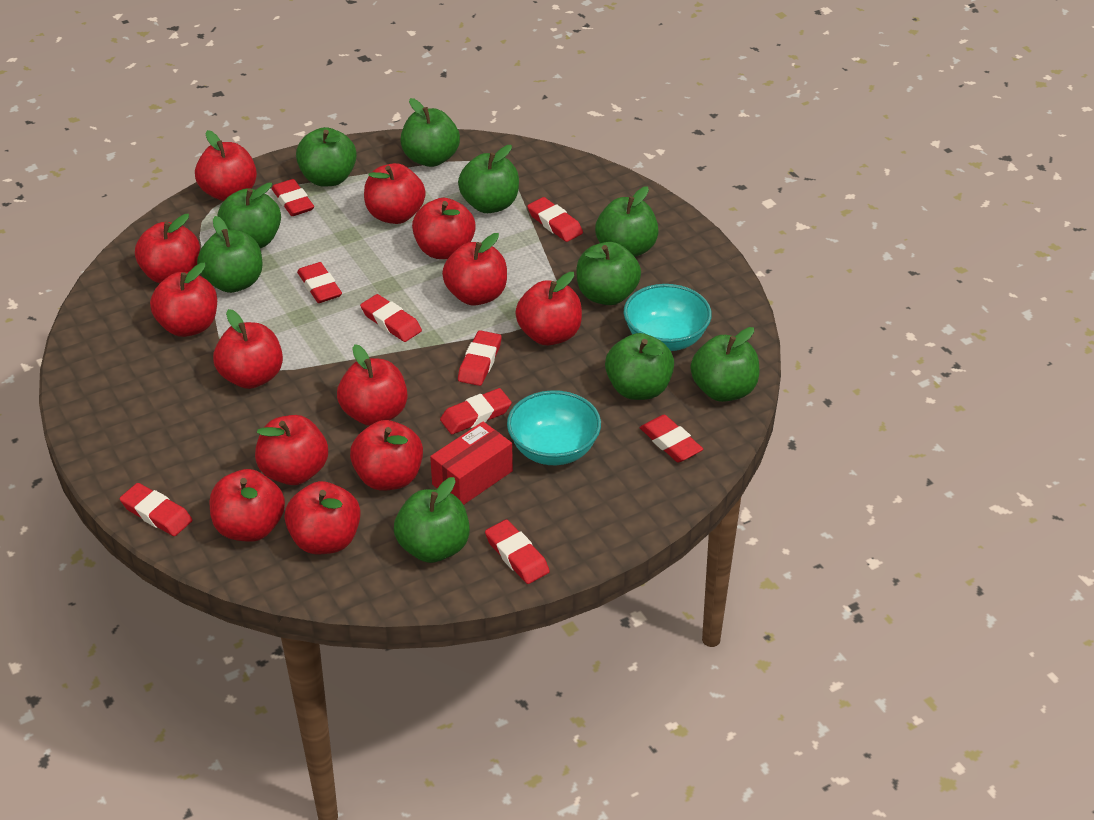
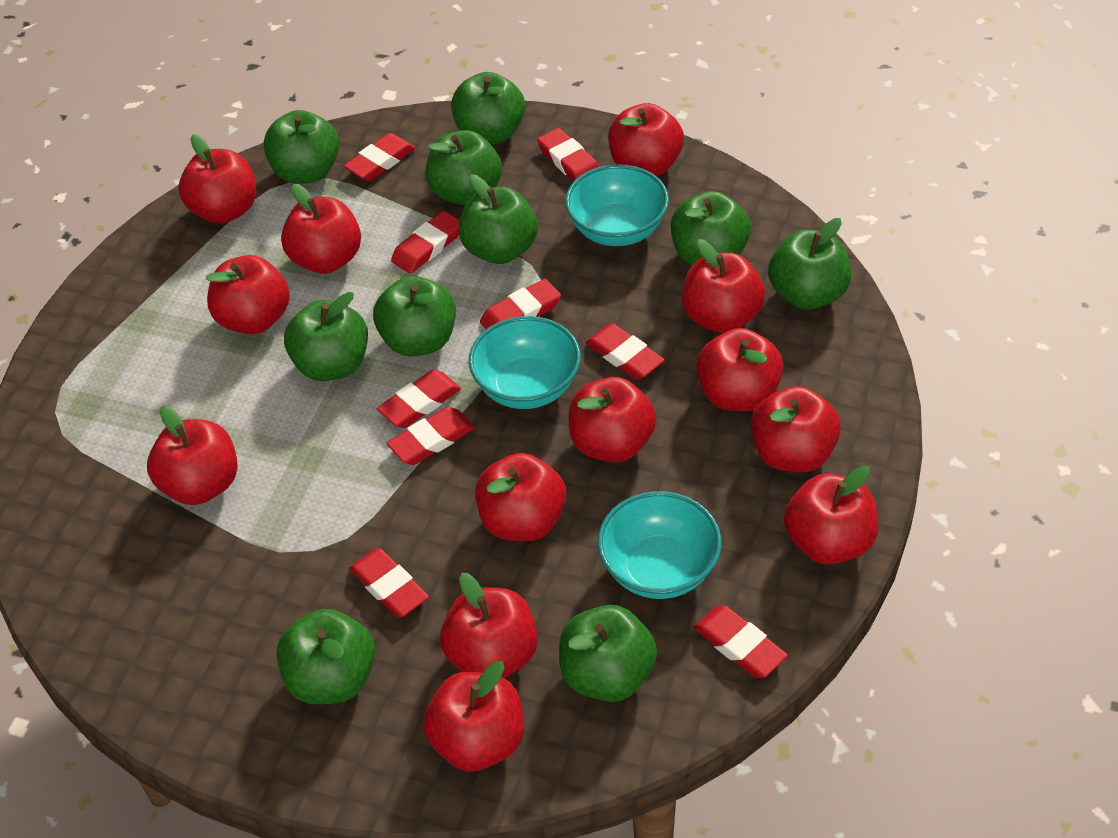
red box: 1 -> 0
turquoise bowl: 2 -> 3

